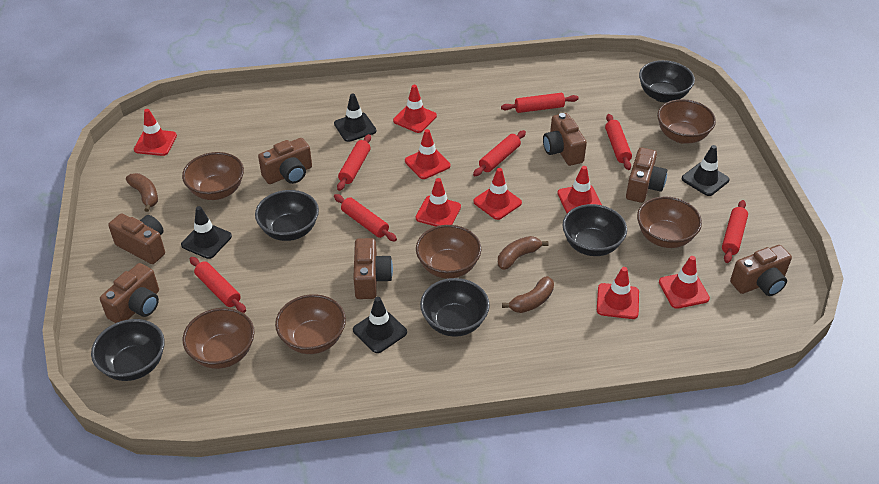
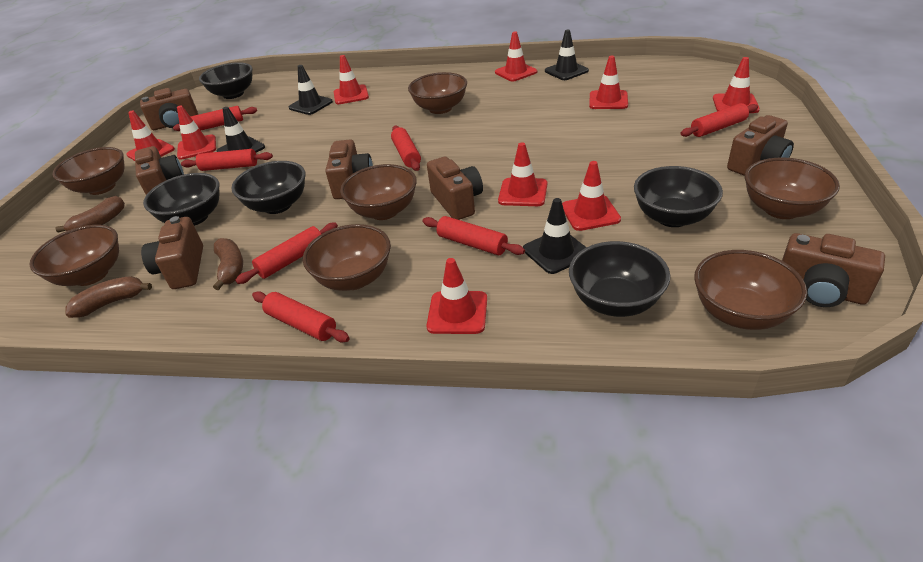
brown bowl: 6 -> 7
red traffic cone: 8 -> 9

